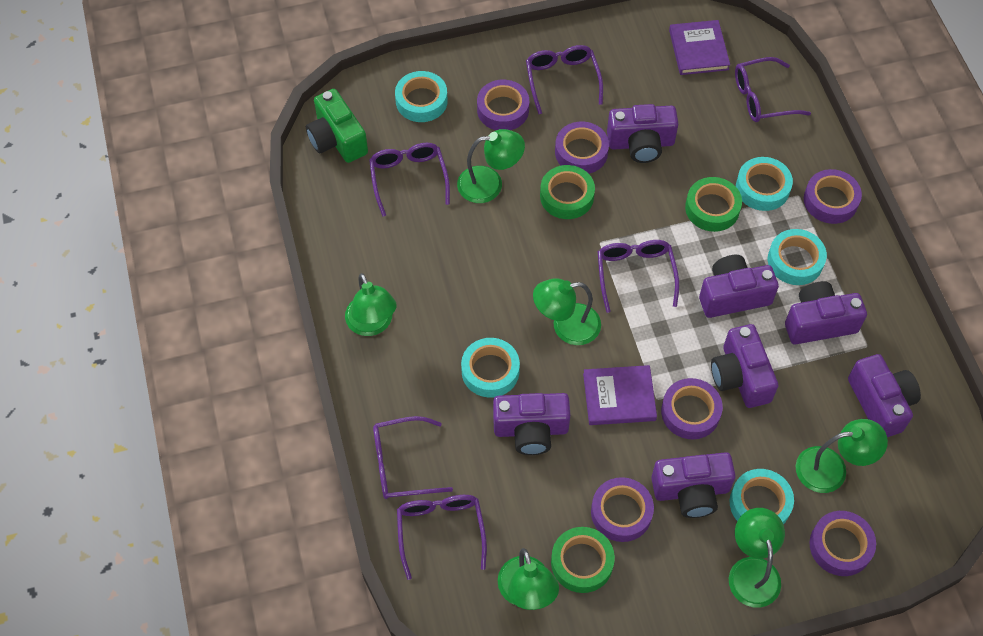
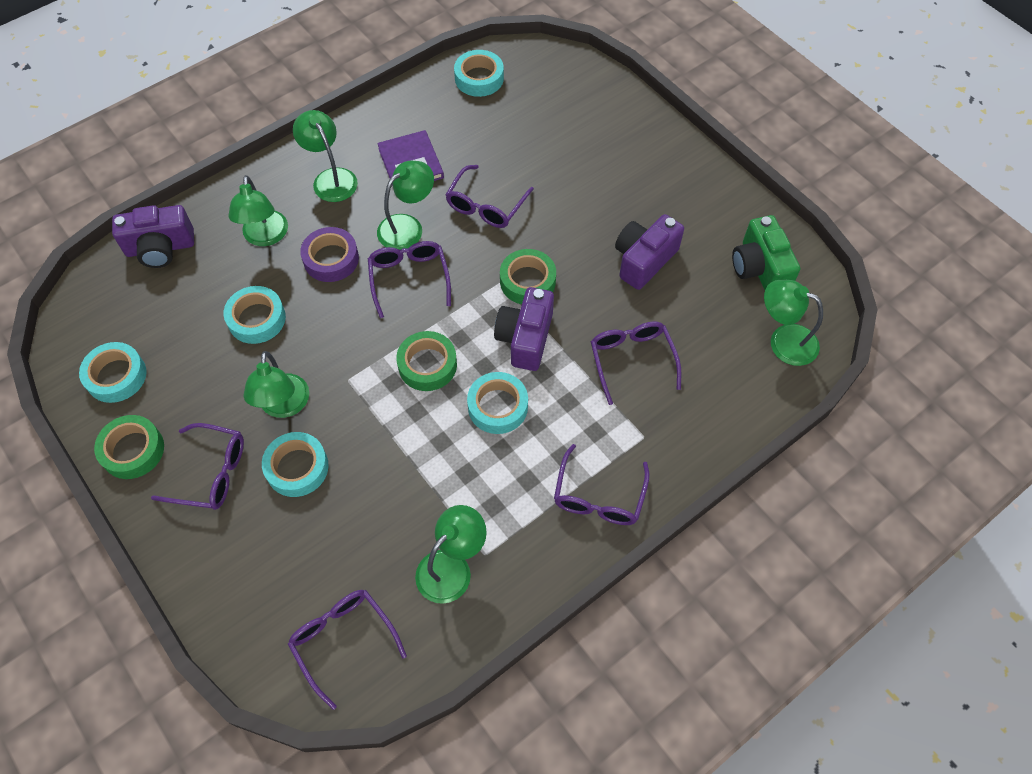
purple book: 2 -> 1
purple camera: 7 -> 3
purple tape: 6 -> 1

